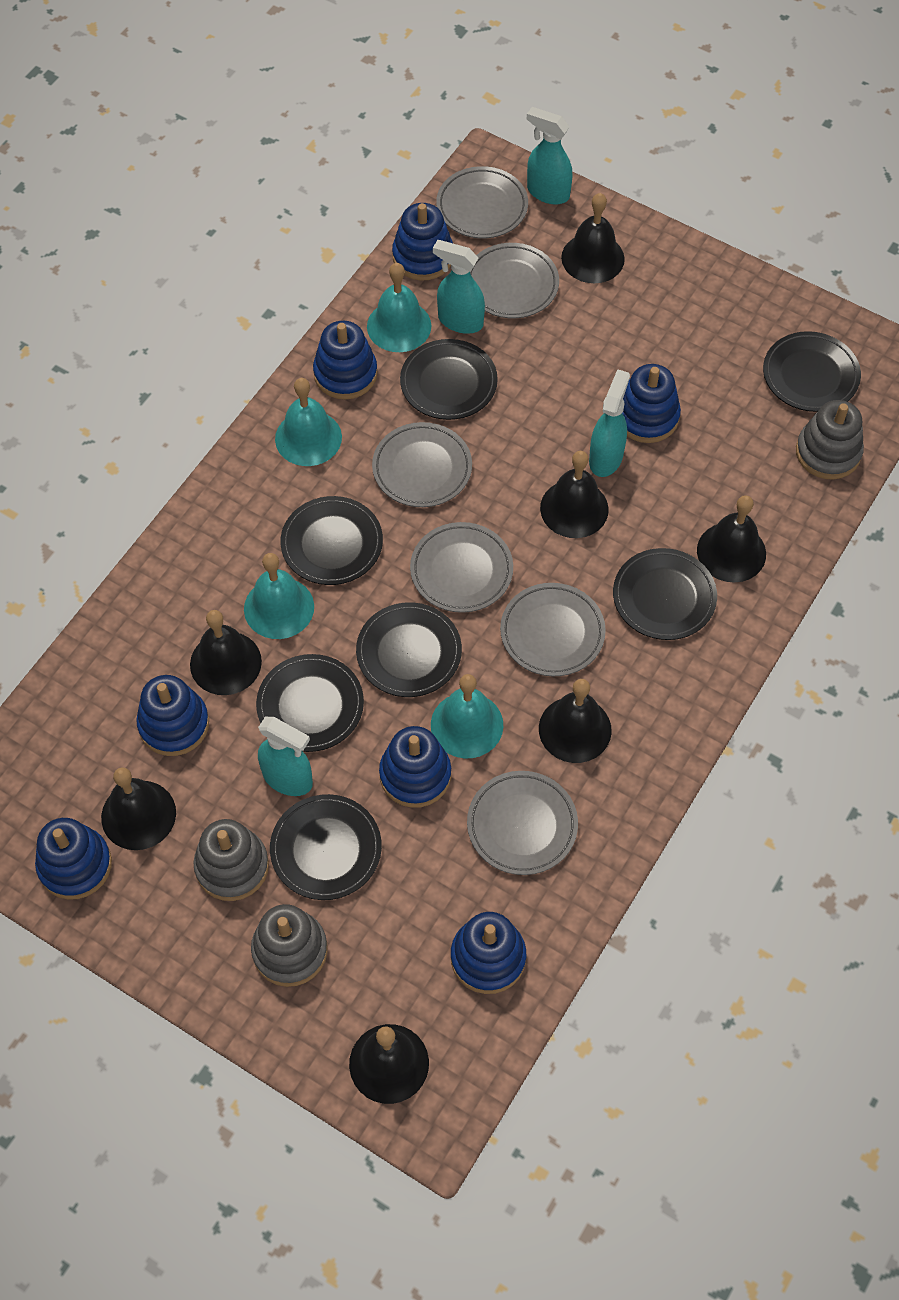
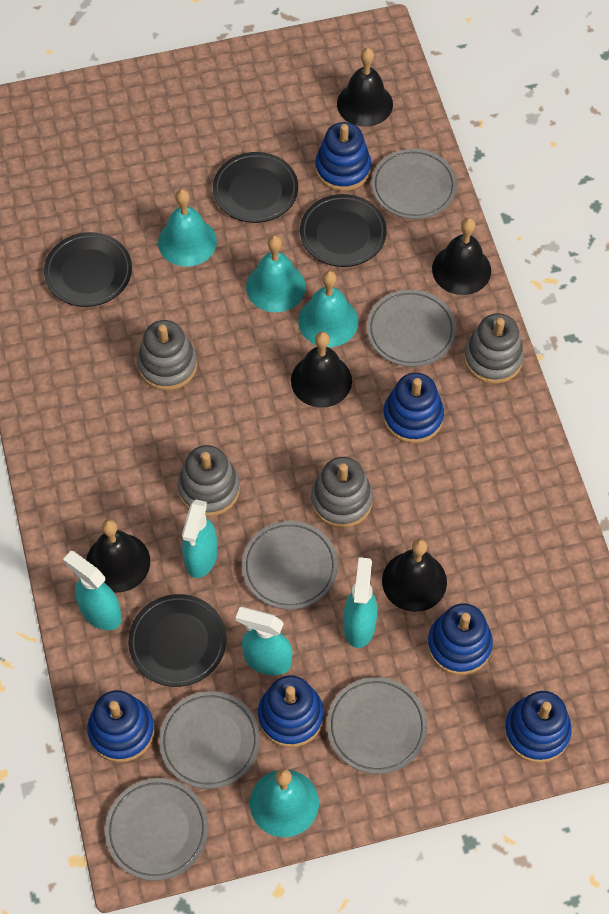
black bell: 7 -> 5
black plate: 7 -> 4
blue stacking toy: 7 -> 6
grey stacking toy: 3 -> 4

